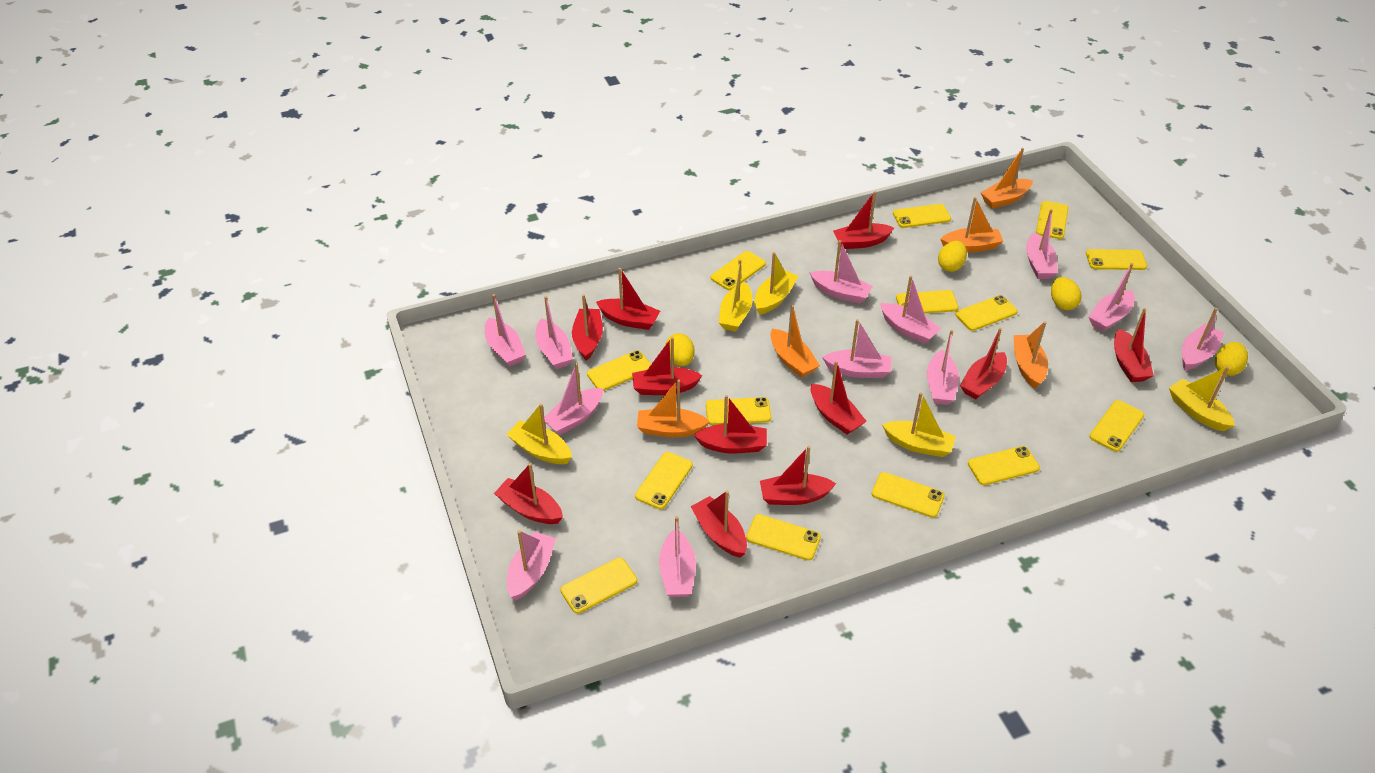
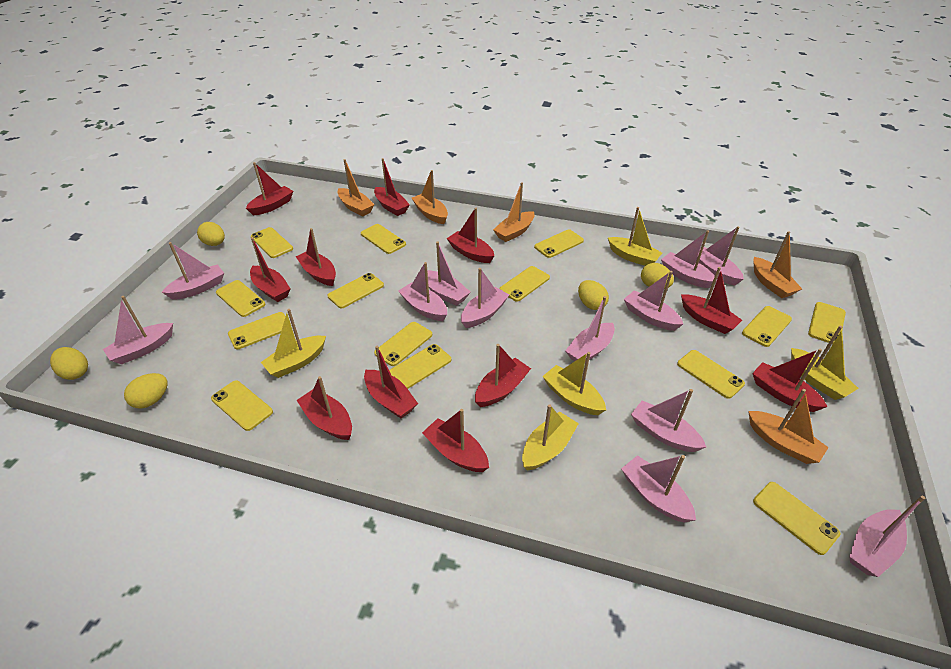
yellow egg: 4 -> 5

